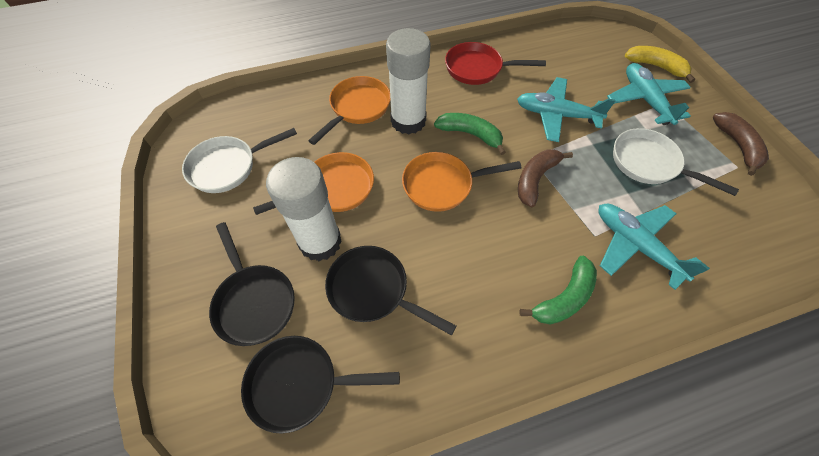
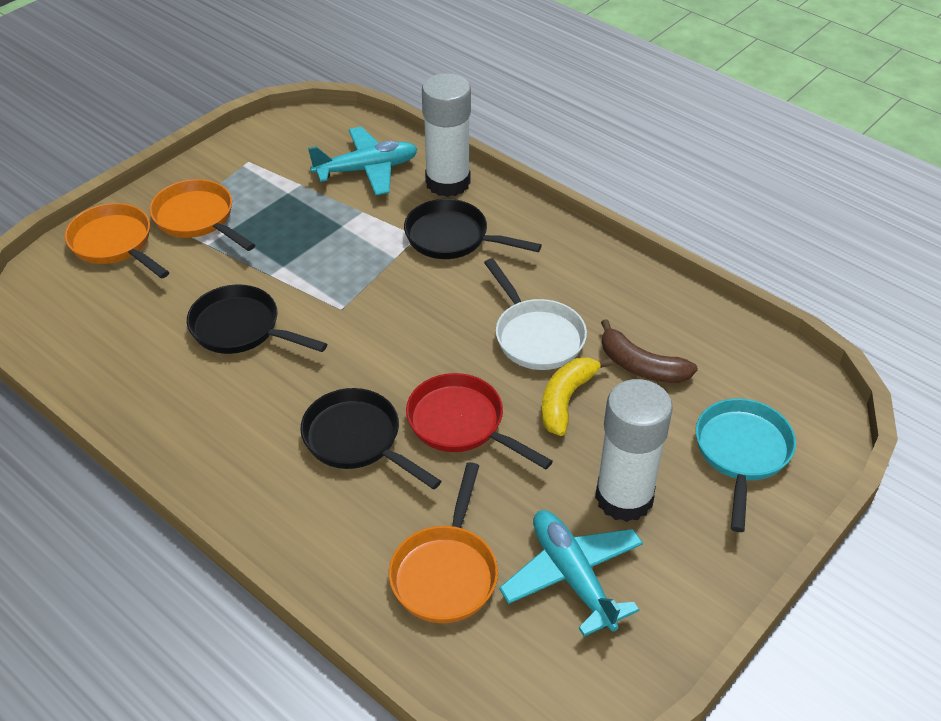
brown banana: 2 -> 1
green banana: 2 -> 0
turquoise pan: 0 -> 1
turquoise plane: 3 -> 2
white pan: 2 -> 1

